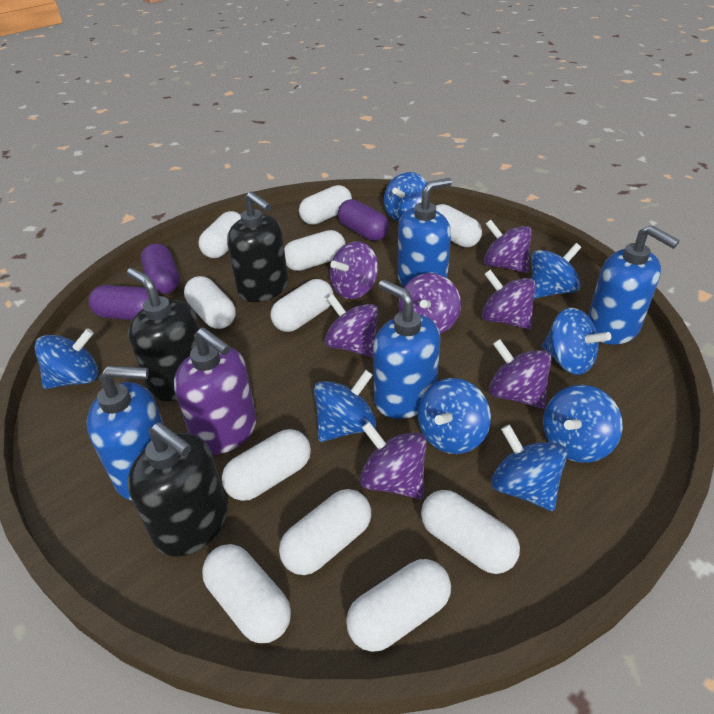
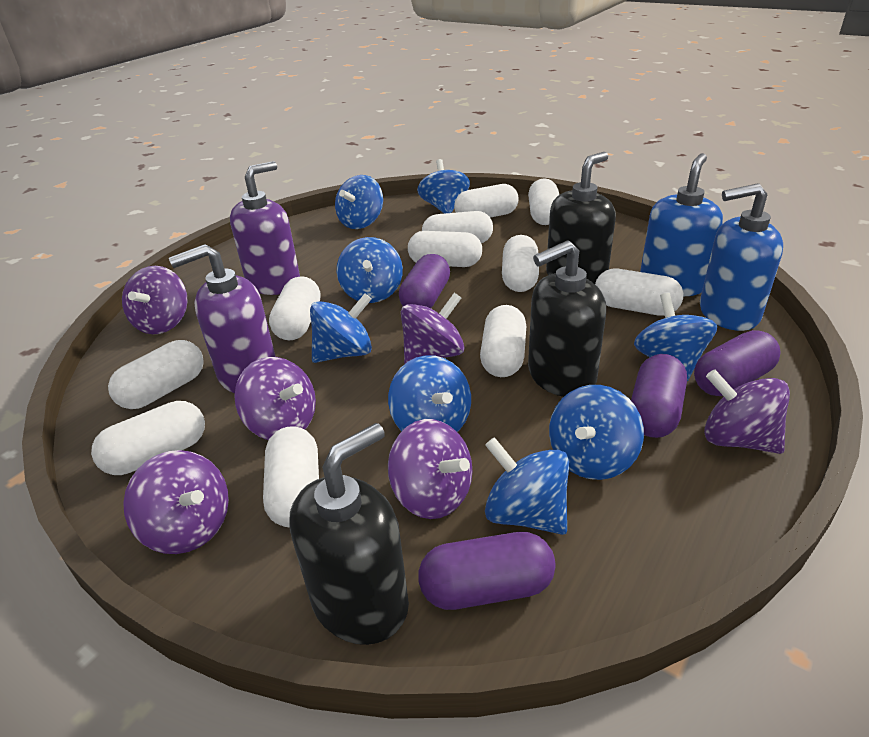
blue soap dispenser: 4 -> 2
purple capsule: 3 -> 4
purple soap dispenser: 1 -> 2
purple spinning top: 7 -> 6

